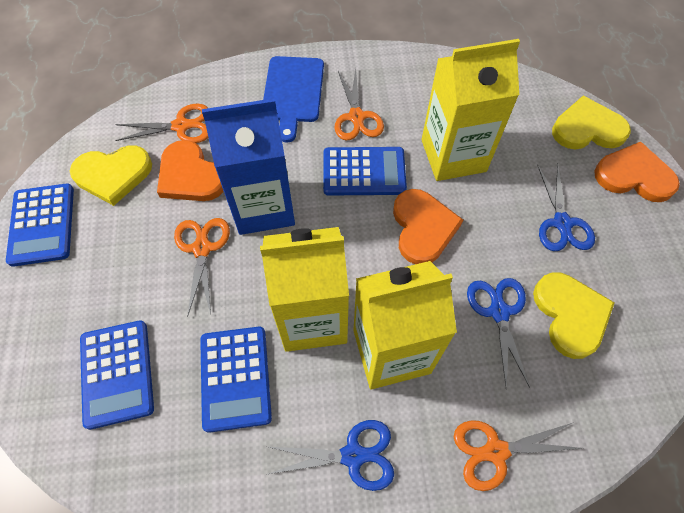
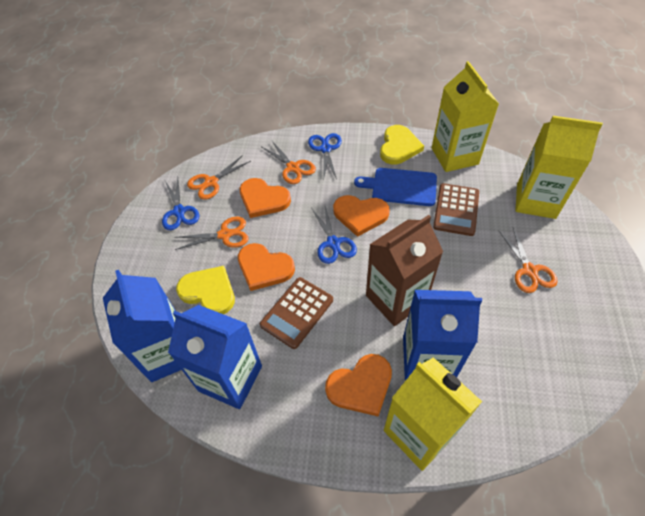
blue calculator: 4 -> 0
blue carton: 1 -> 3
brown calculator: 0 -> 2
brown carton: 0 -> 1
orange heart: 3 -> 4
yellow heart: 3 -> 2

